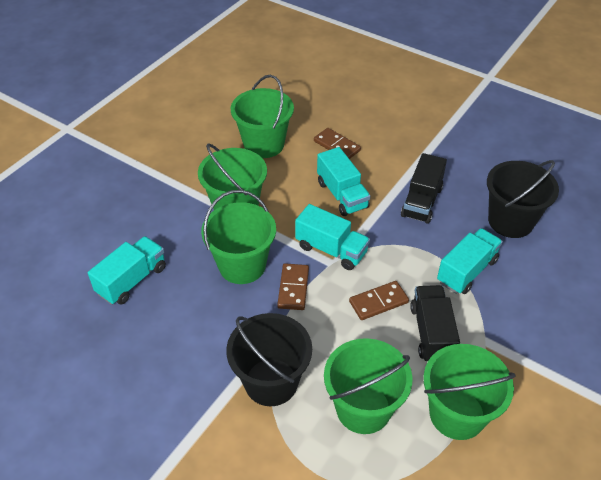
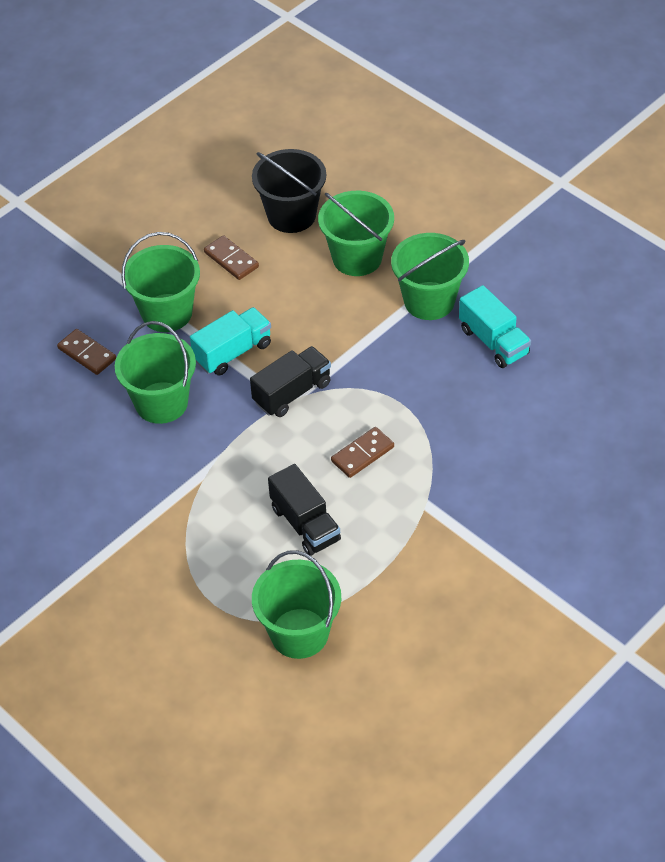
black bucket: 2 -> 1
turquoise truck: 4 -> 2

